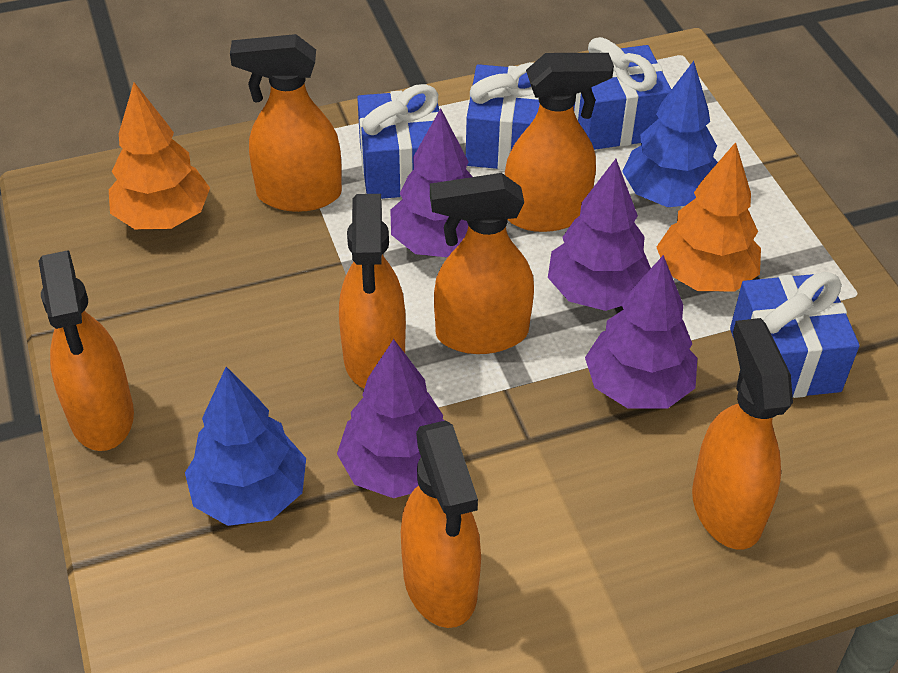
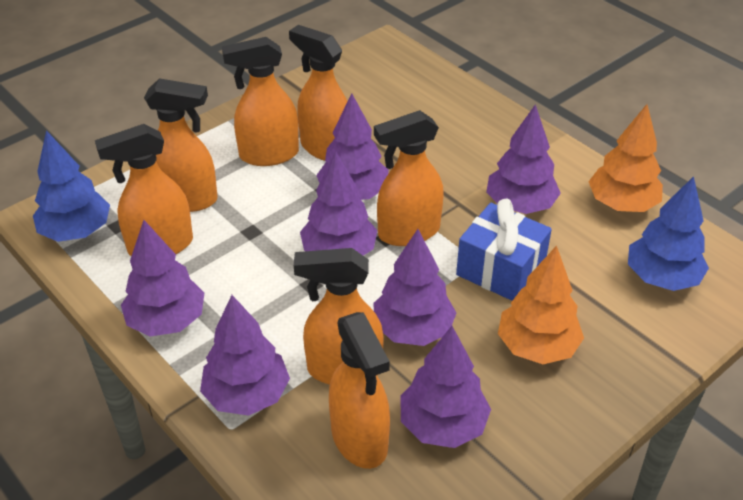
blue gift: 4 -> 1
purple tree: 4 -> 7

